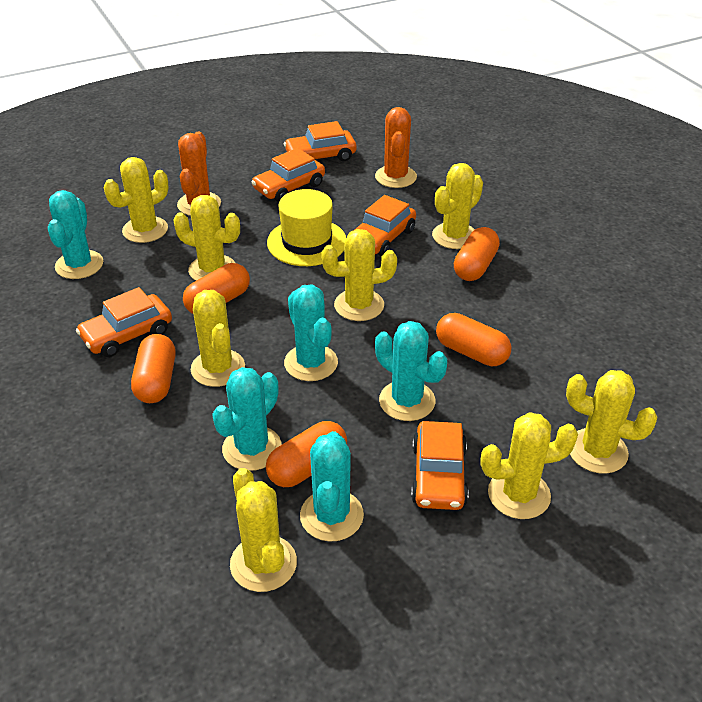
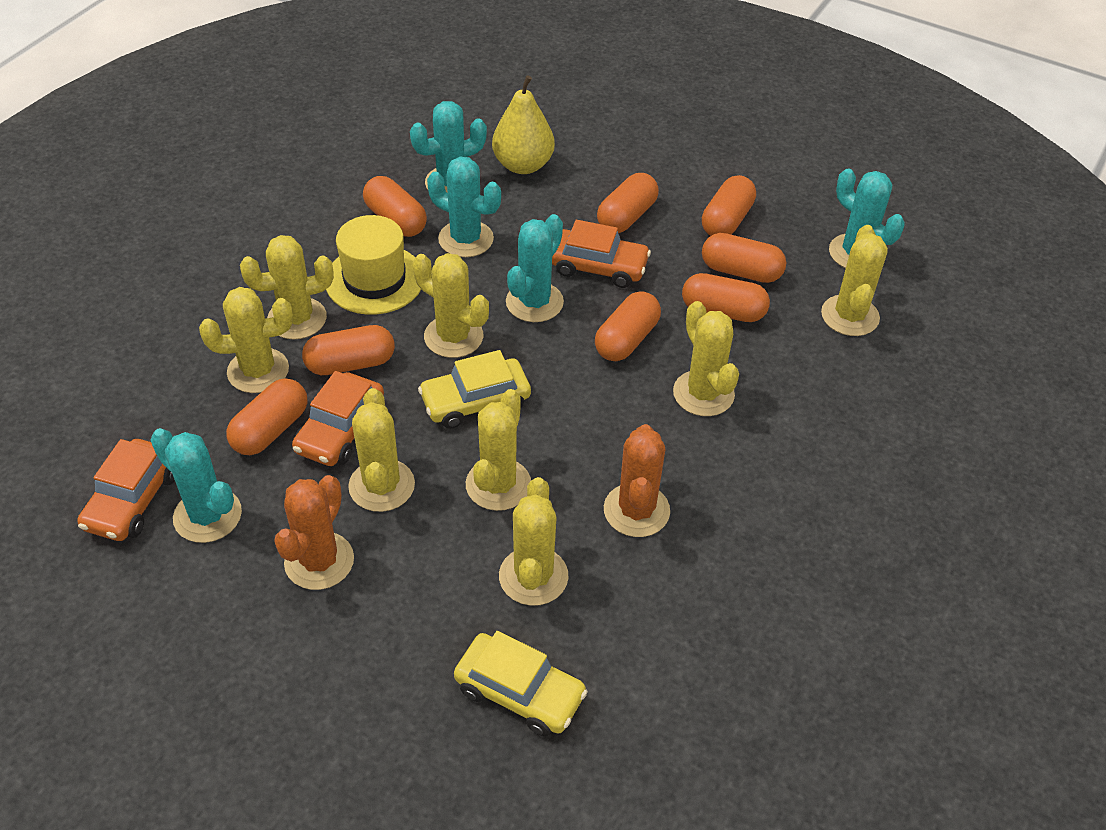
orange capsule: 5 -> 8
orange car: 5 -> 3
yellow car: 0 -> 2
yellow pear: 0 -> 1

